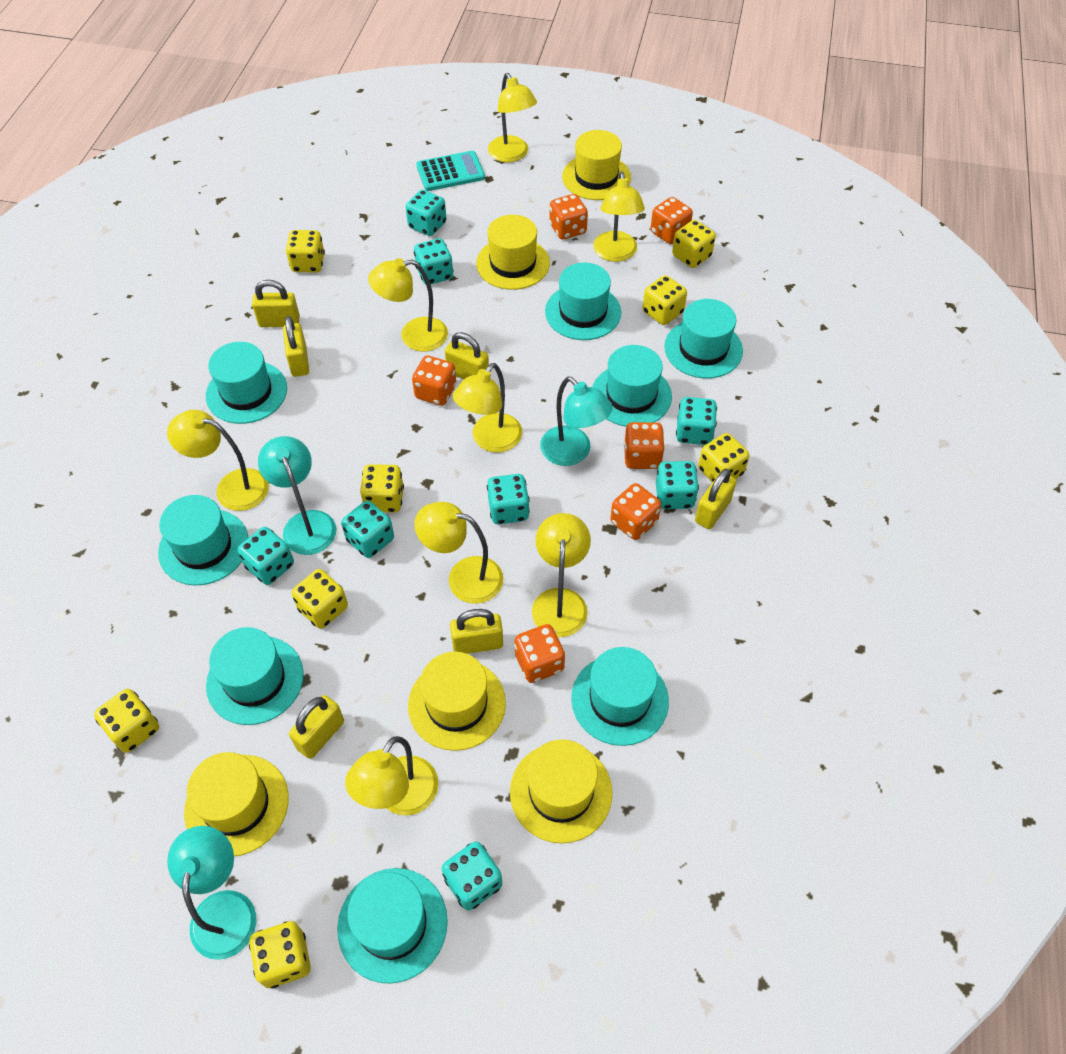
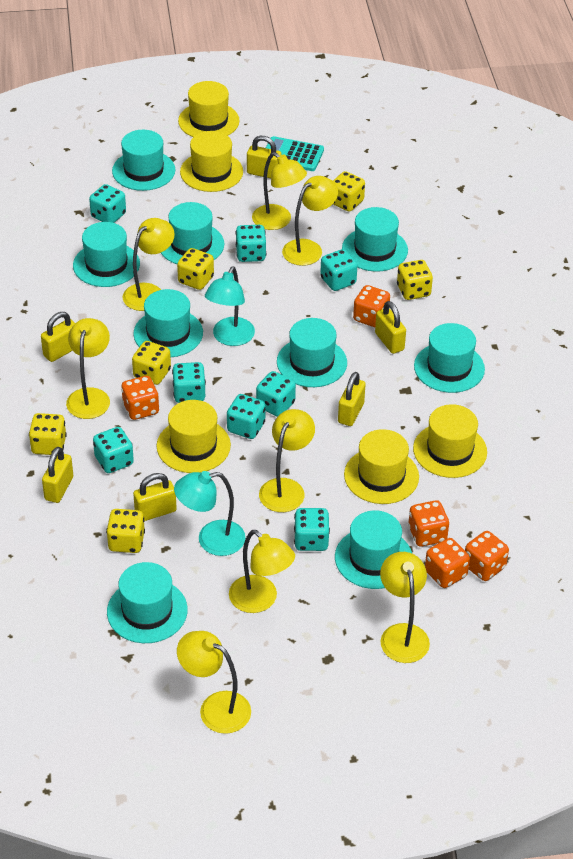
orange dice: 6 -> 5
turquoise hat: 8 -> 9
turquoise lamp: 3 -> 2
yellow dice: 8 -> 6

